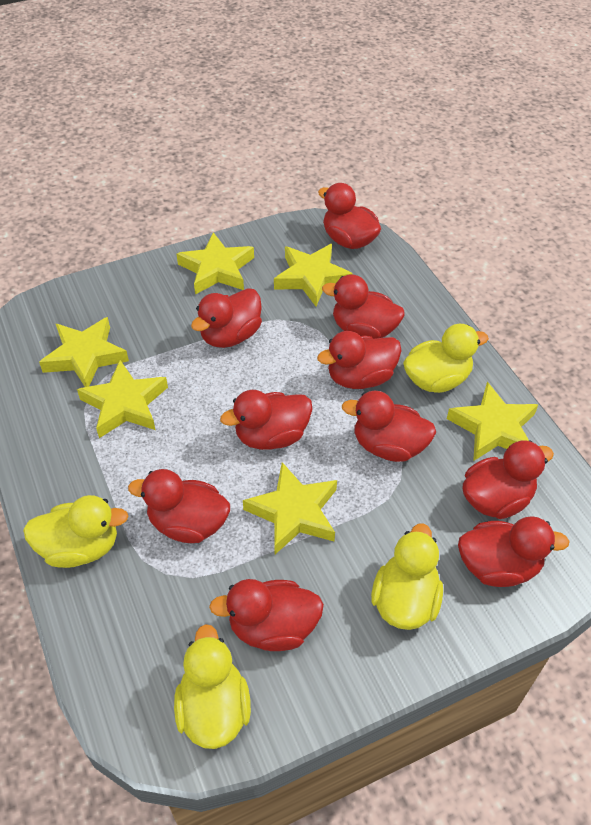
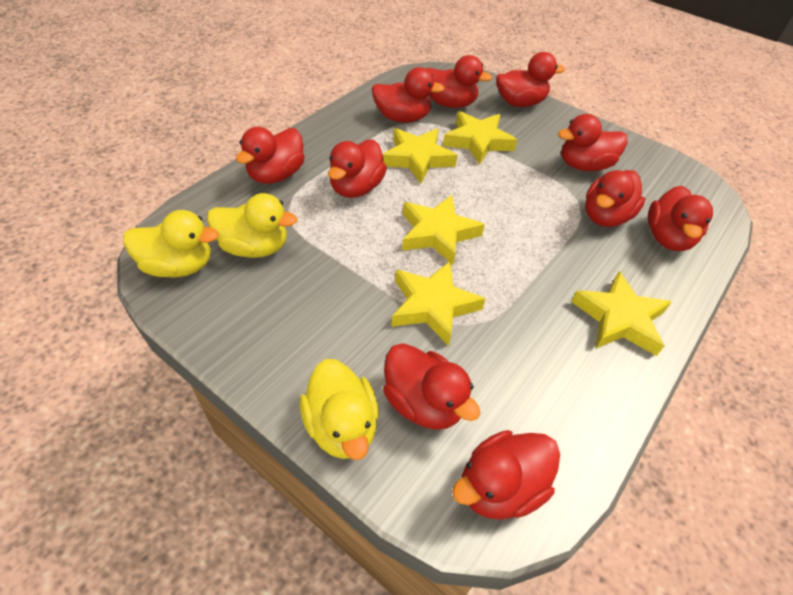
yellow duck: 4 -> 3
yellow star: 6 -> 5

